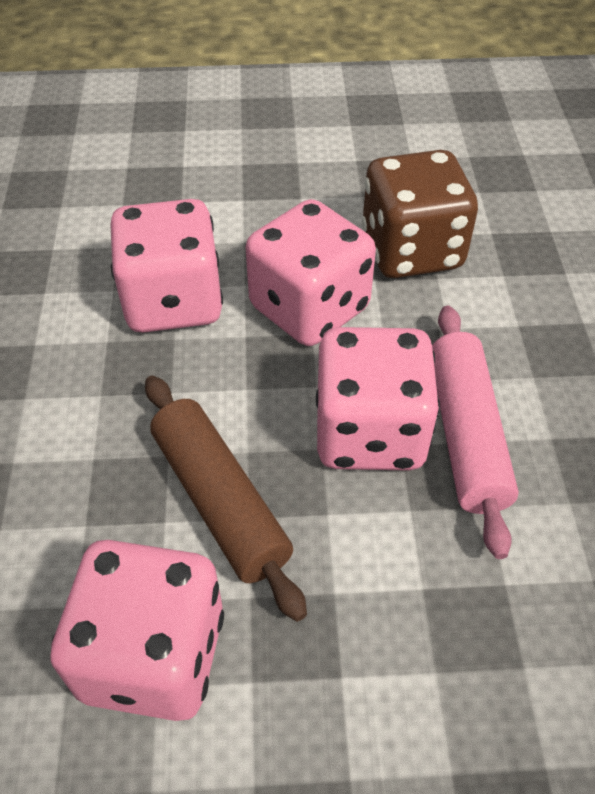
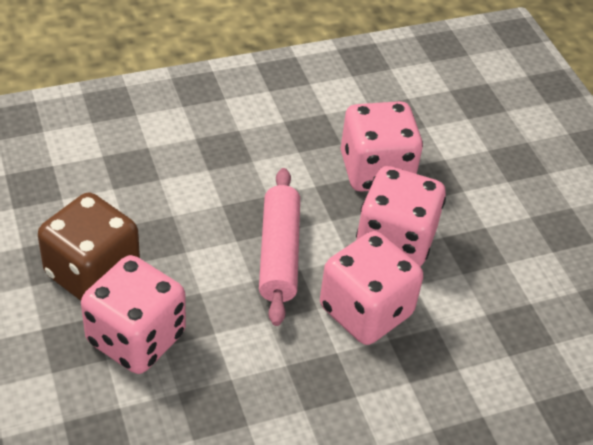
brown rolling pin: 1 -> 0

